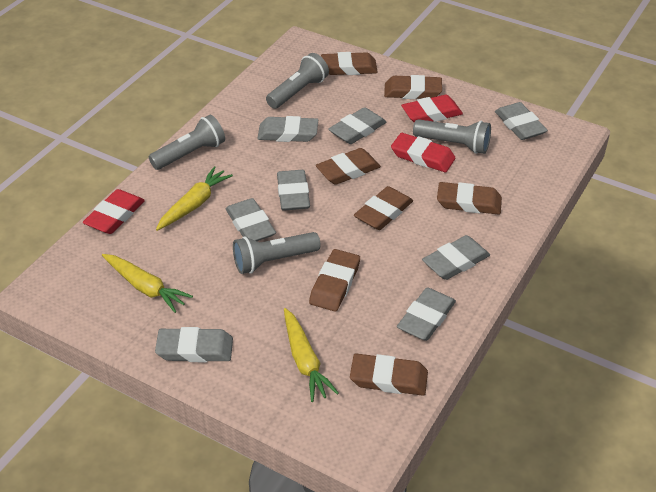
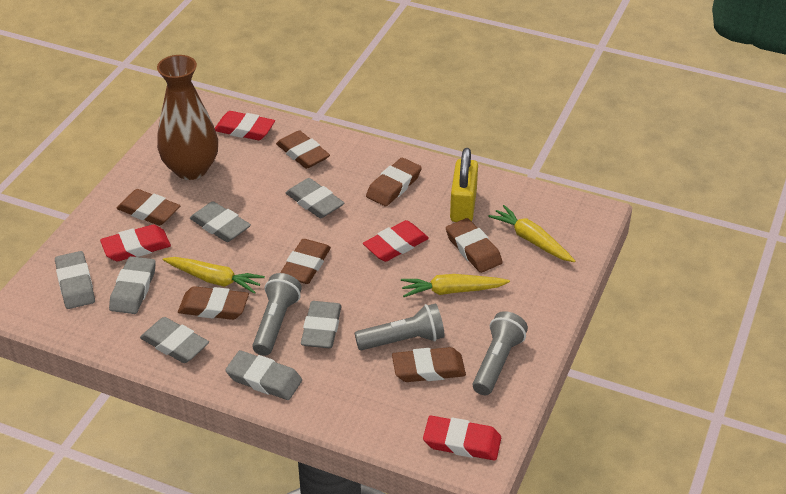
brown vase: 0 -> 1
grey eraser: 8 -> 7
grey flashlight: 4 -> 3
red eraser: 3 -> 4
yellow padlock: 0 -> 1

